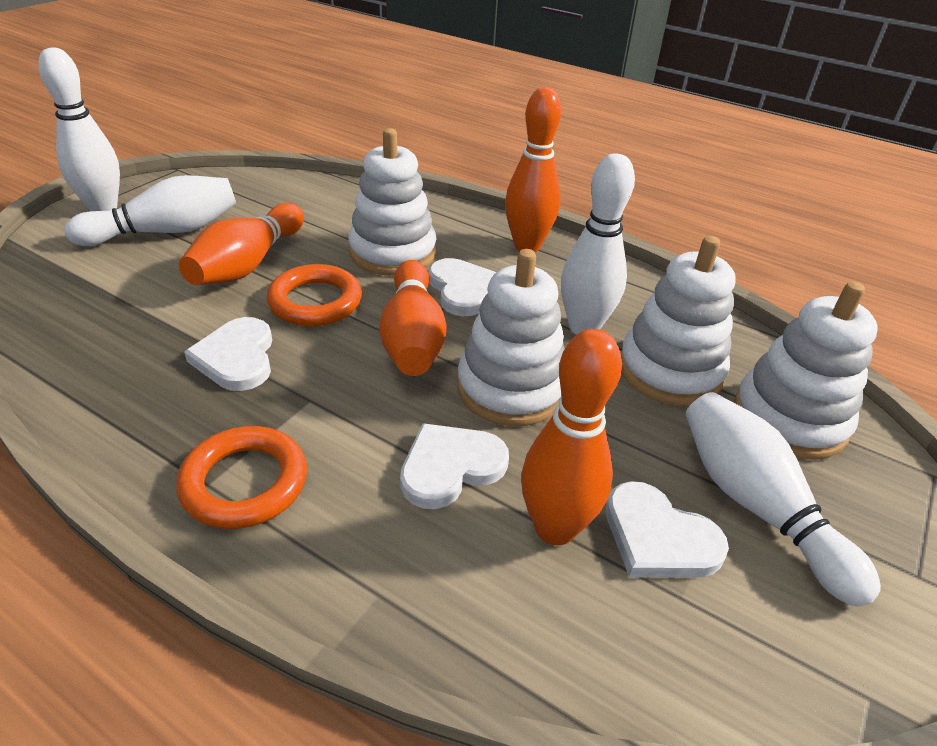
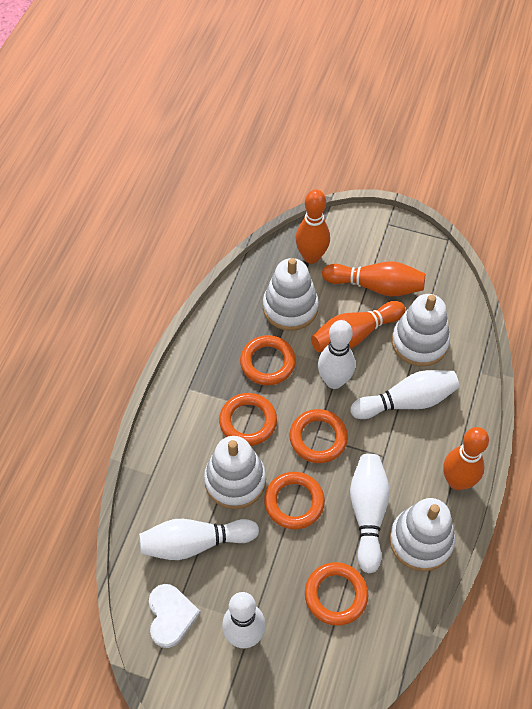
orange ring: 2 -> 5
white bowling pin: 4 -> 5
white heart: 4 -> 1

